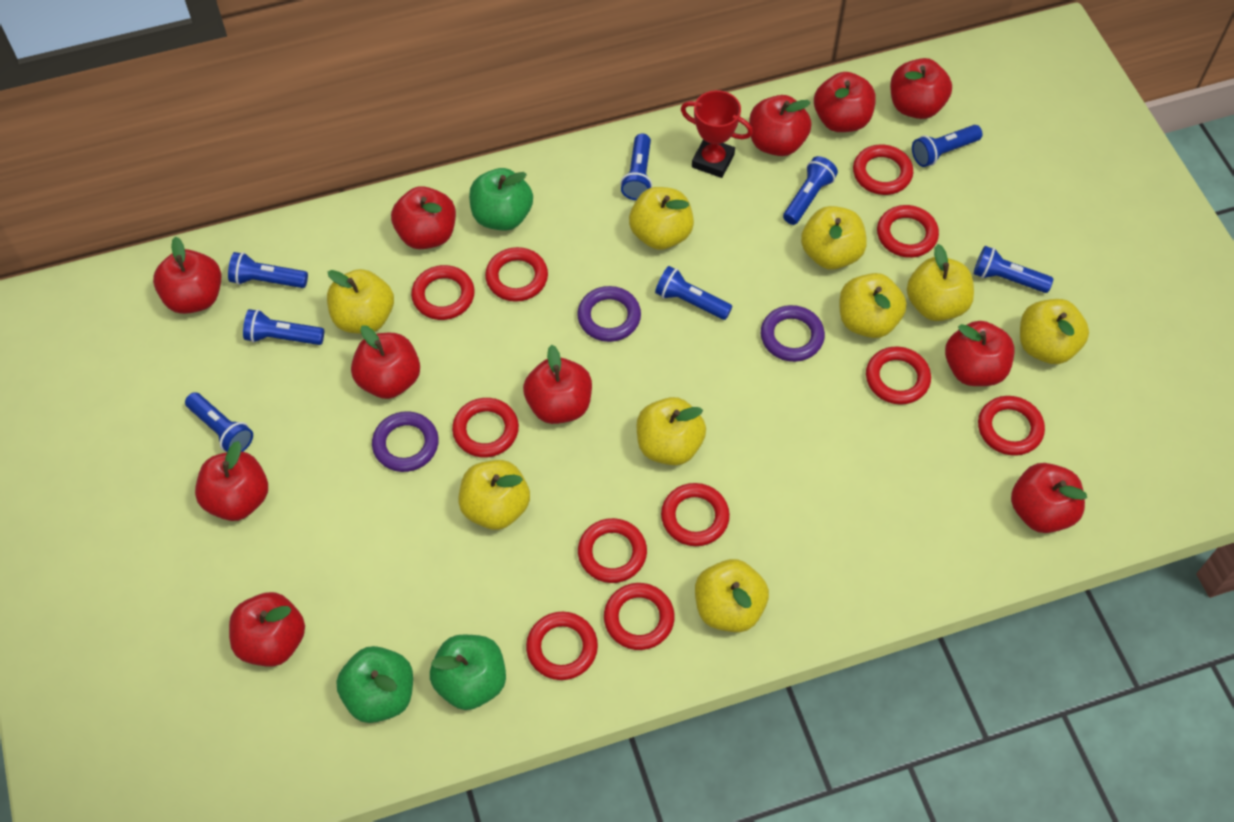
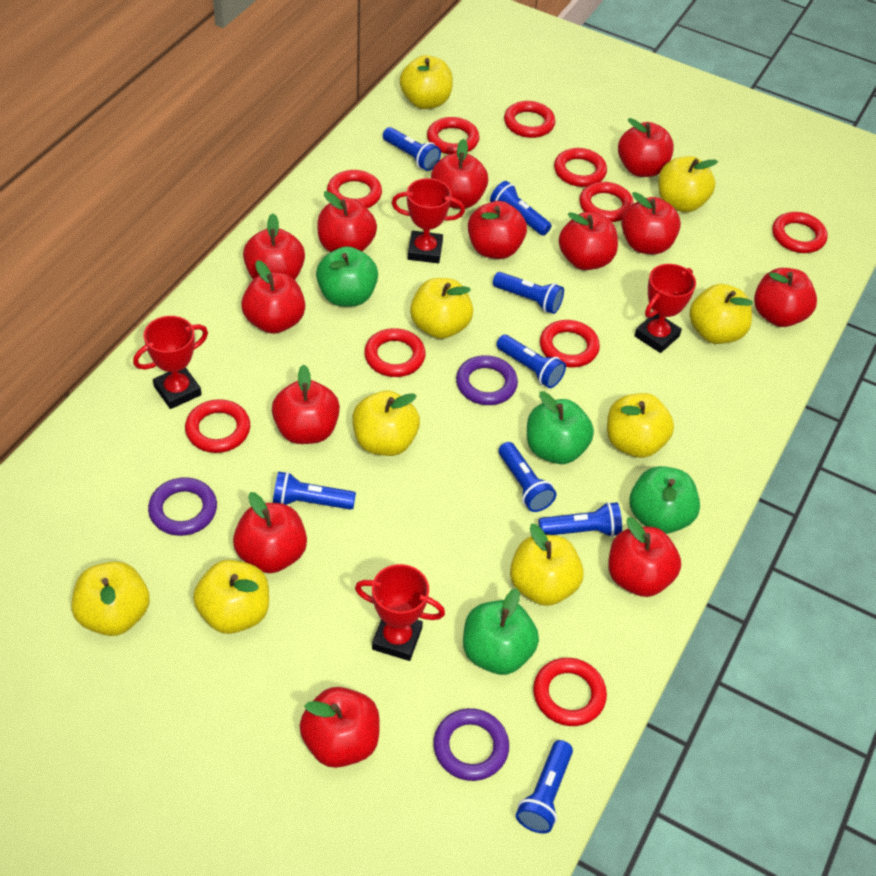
green apple: 3 -> 4
red apple: 11 -> 13
red ring: 11 -> 10
red trophy: 1 -> 4

